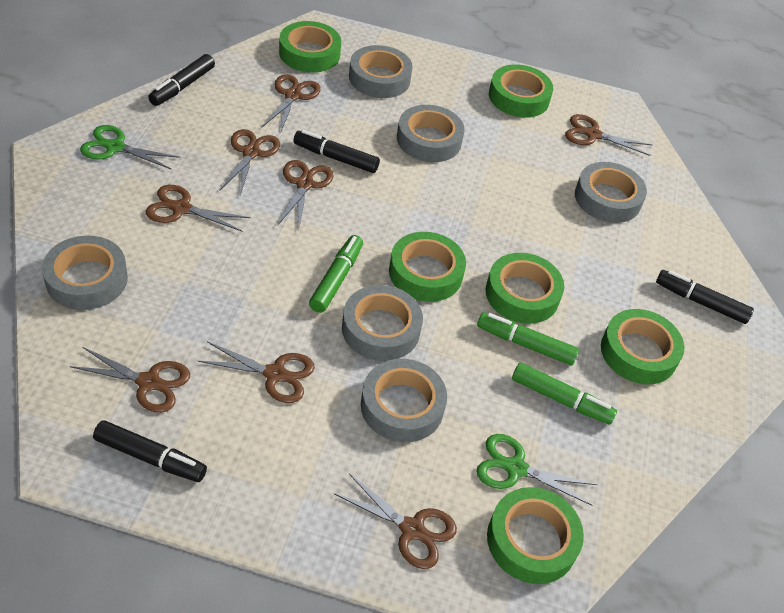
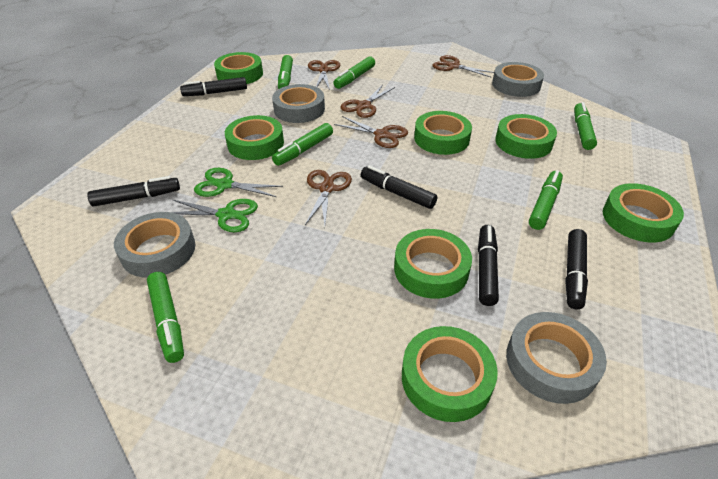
black marker: 4 -> 5
brown scissors: 8 -> 5
green marker: 3 -> 6
green tape: 6 -> 7
grey tape: 6 -> 4

